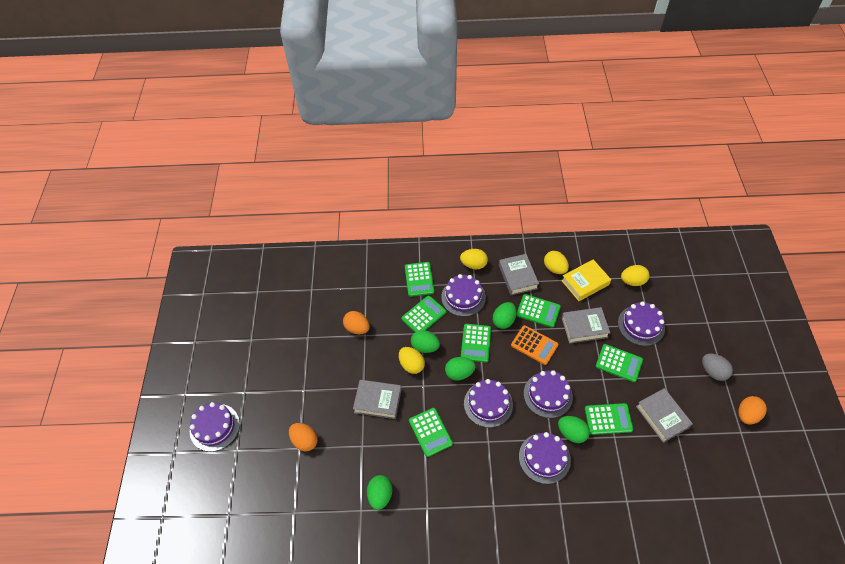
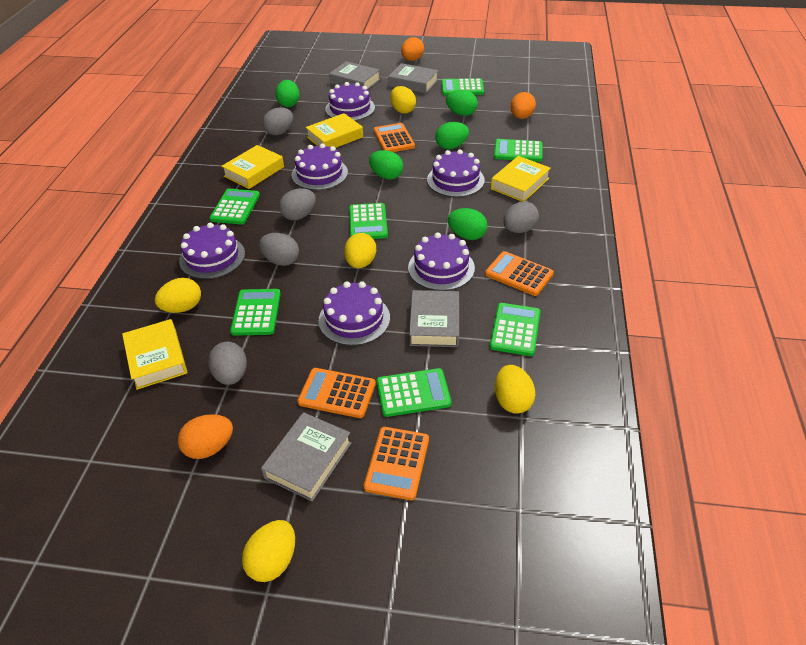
grey egg: 1 -> 5
orange calculator: 1 -> 4
yellow book: 1 -> 4
yellow egg: 4 -> 5

